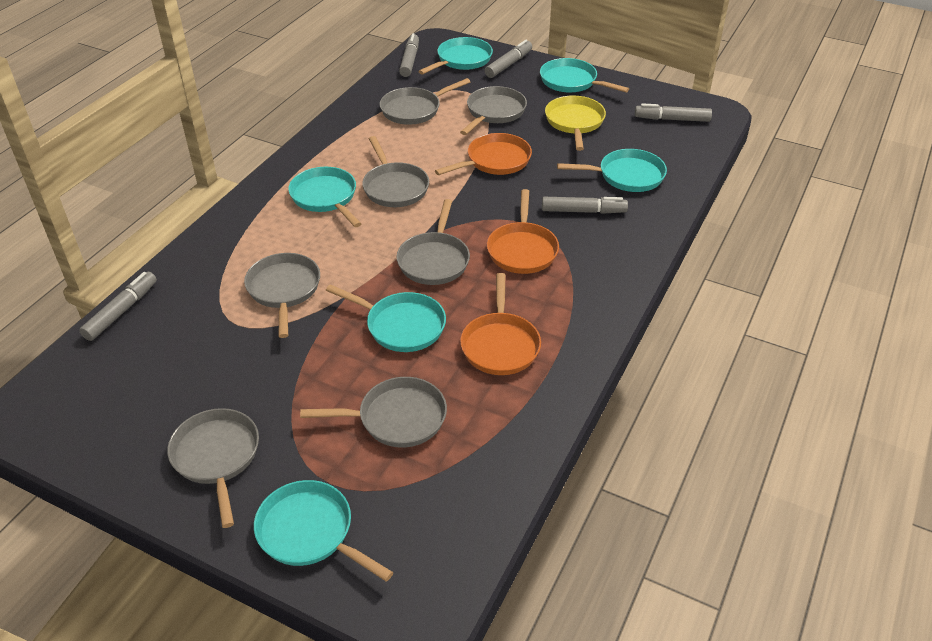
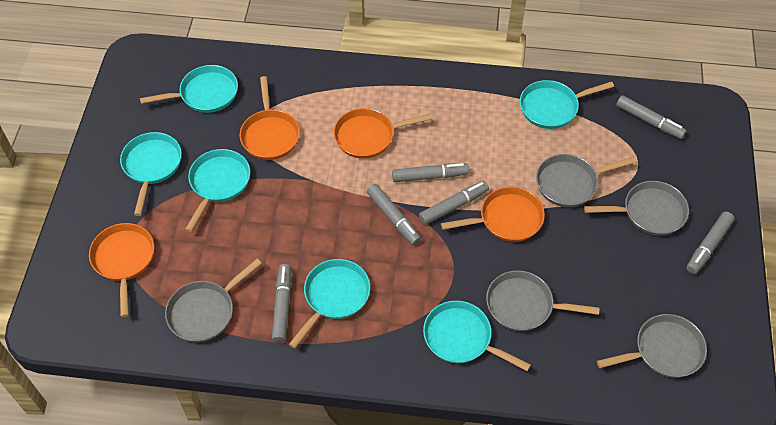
grey marker: 5 -> 6
grey pan: 7 -> 5
orange pan: 3 -> 4
yellow pan: 1 -> 0

